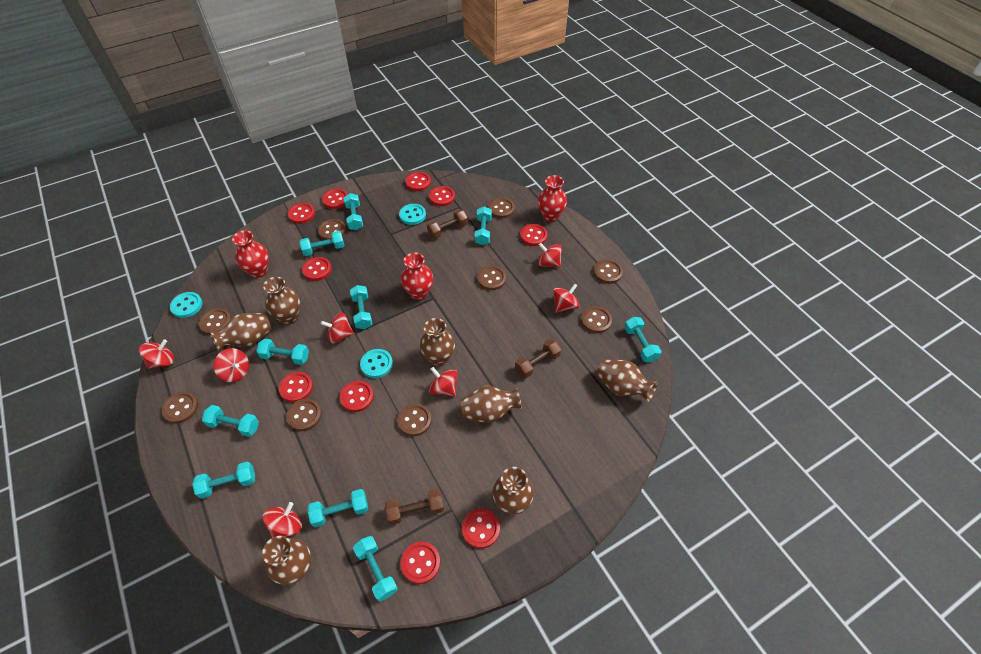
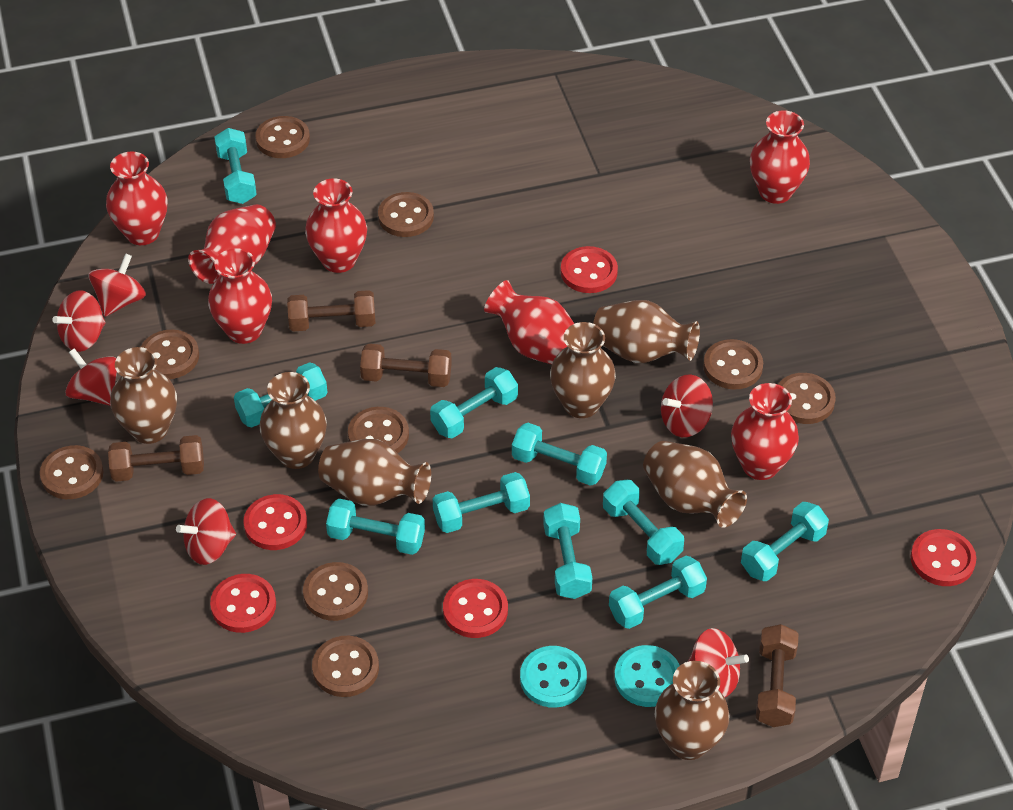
brown dumbbell: 3 -> 4
red button: 10 -> 5
red spinning top: 7 -> 6
red vase: 3 -> 7
turquoise button: 3 -> 2

